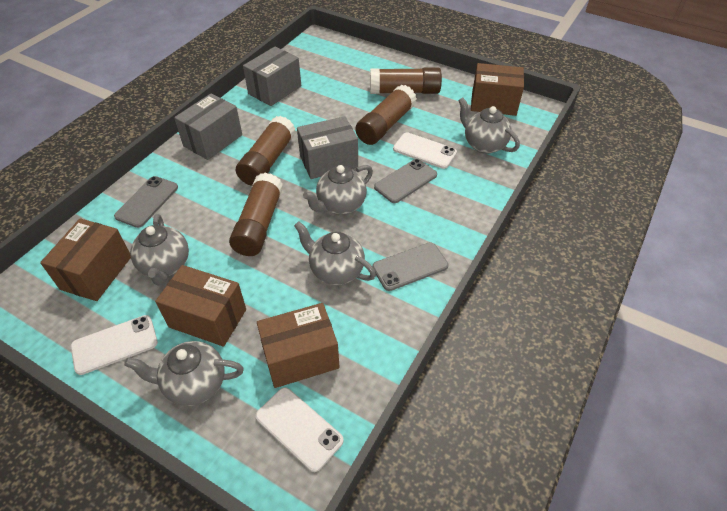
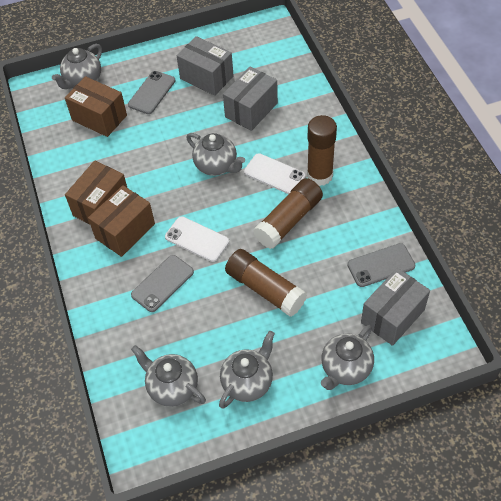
brown box: 4 -> 3
brown glue stick: 4 -> 3
white phone: 3 -> 2

